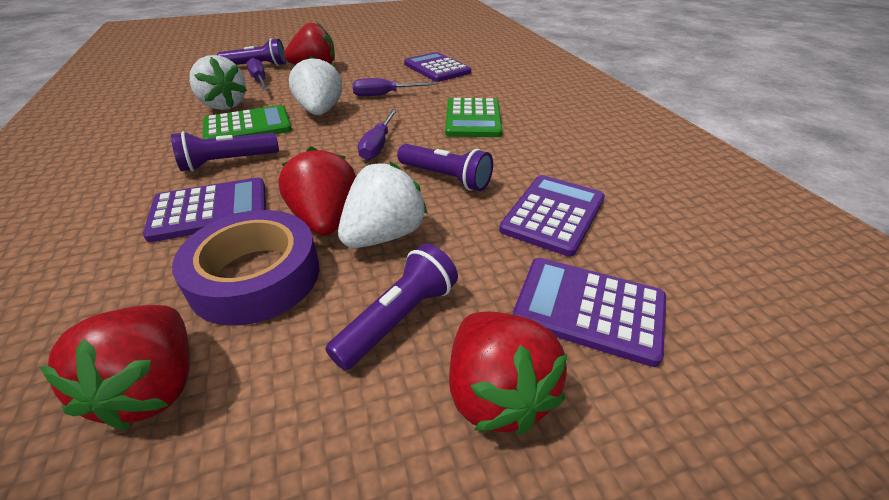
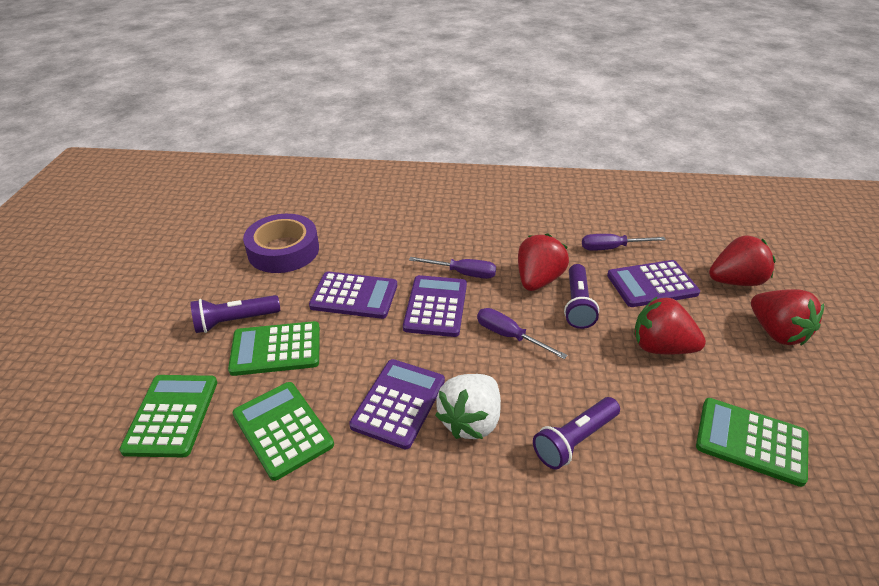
green calculator: 2 -> 4
purple flashlight: 4 -> 3
white strawberry: 3 -> 1

